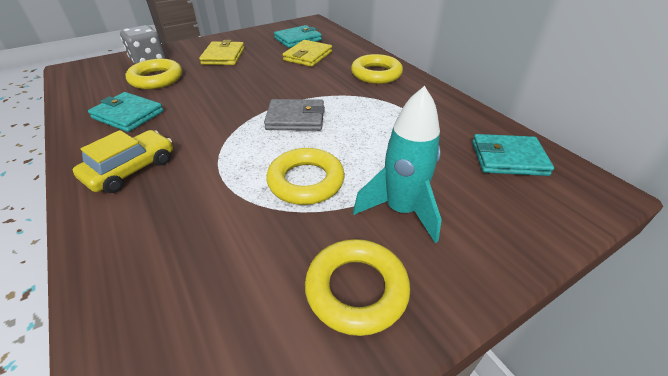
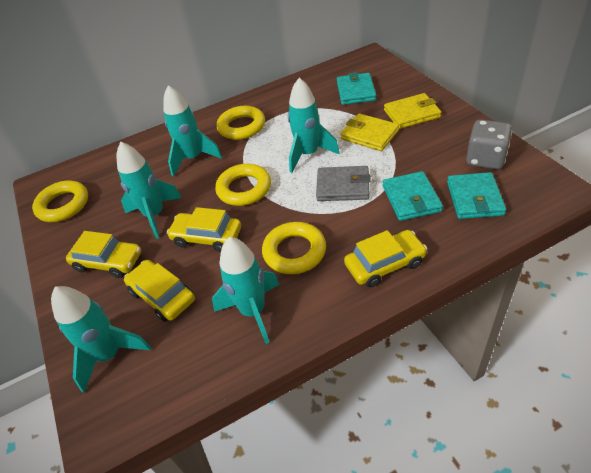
turquoise rocket: 1 -> 5
yellow car: 1 -> 4

